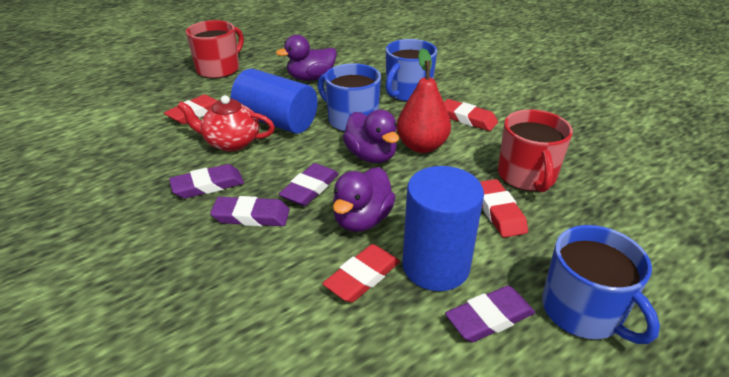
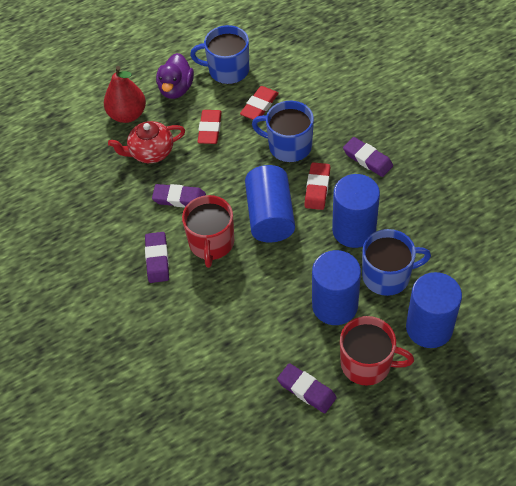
blue cylinder: 2 -> 4
purple duck: 3 -> 1
red eraser: 4 -> 3

